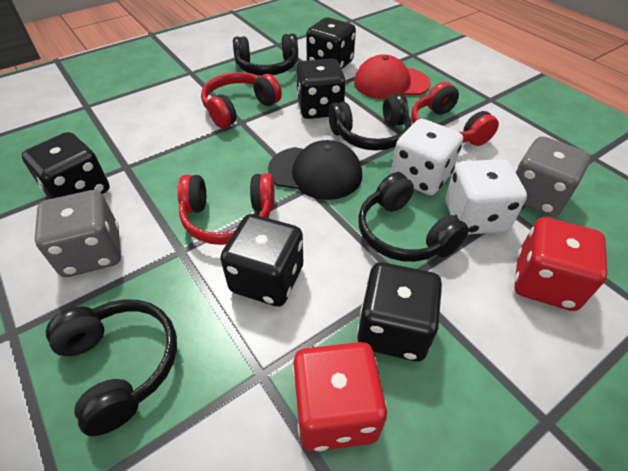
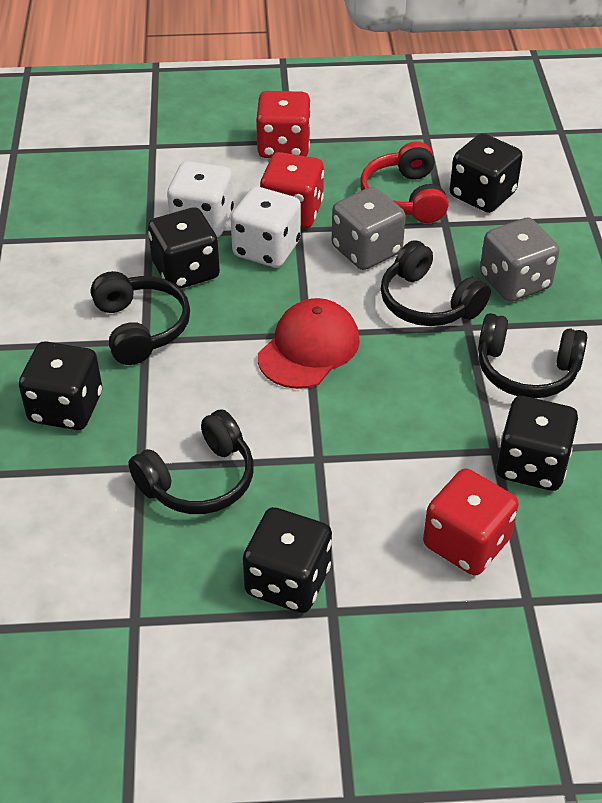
black cap: 1 -> 0
red dice: 2 -> 3
red headphones: 3 -> 1

